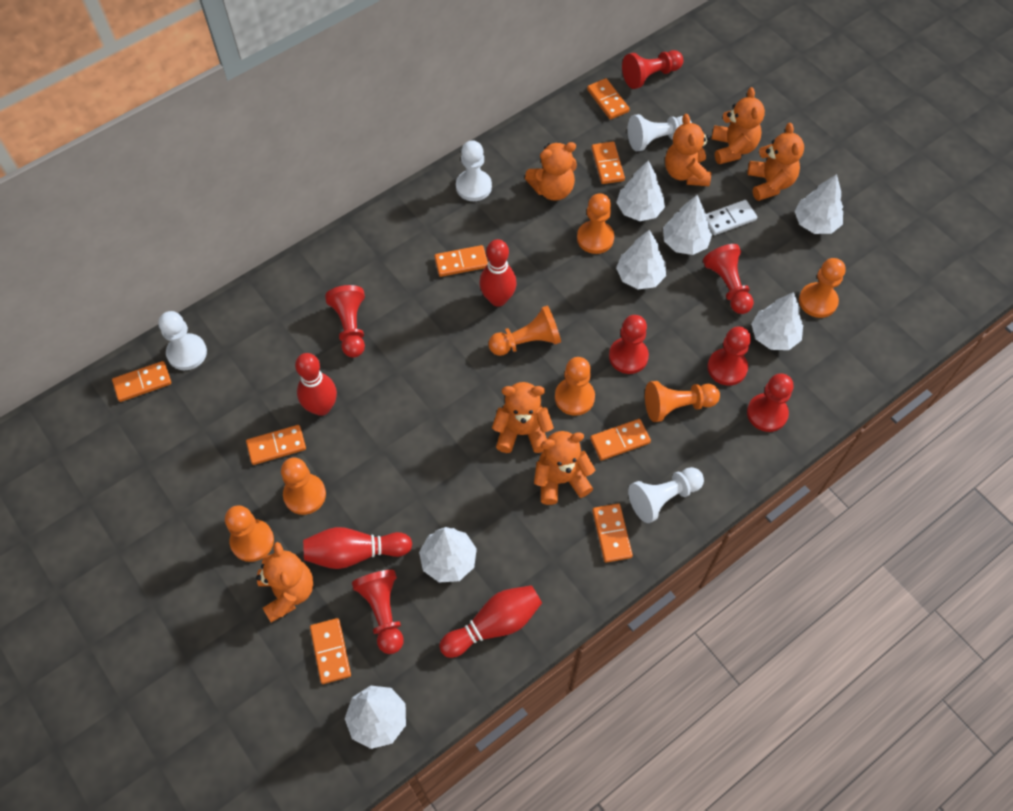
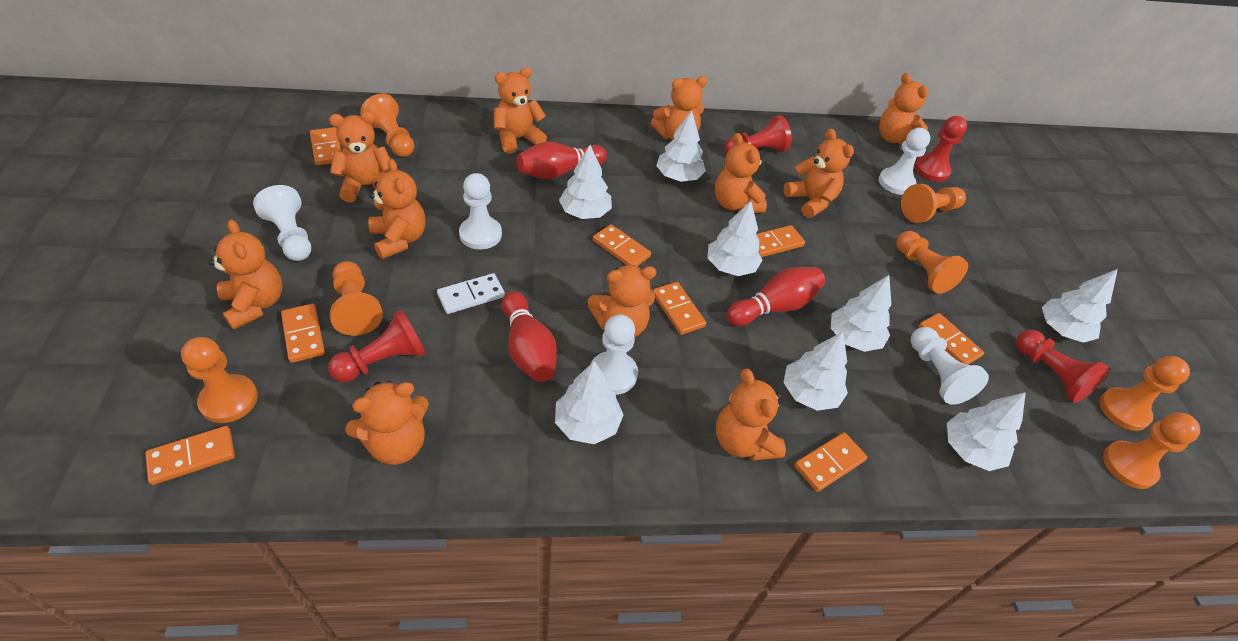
orange teddy bear: 7 -> 11
red bowling pin: 4 -> 3
red pawn: 7 -> 4
white pawn: 4 -> 5
white tree: 7 -> 8

